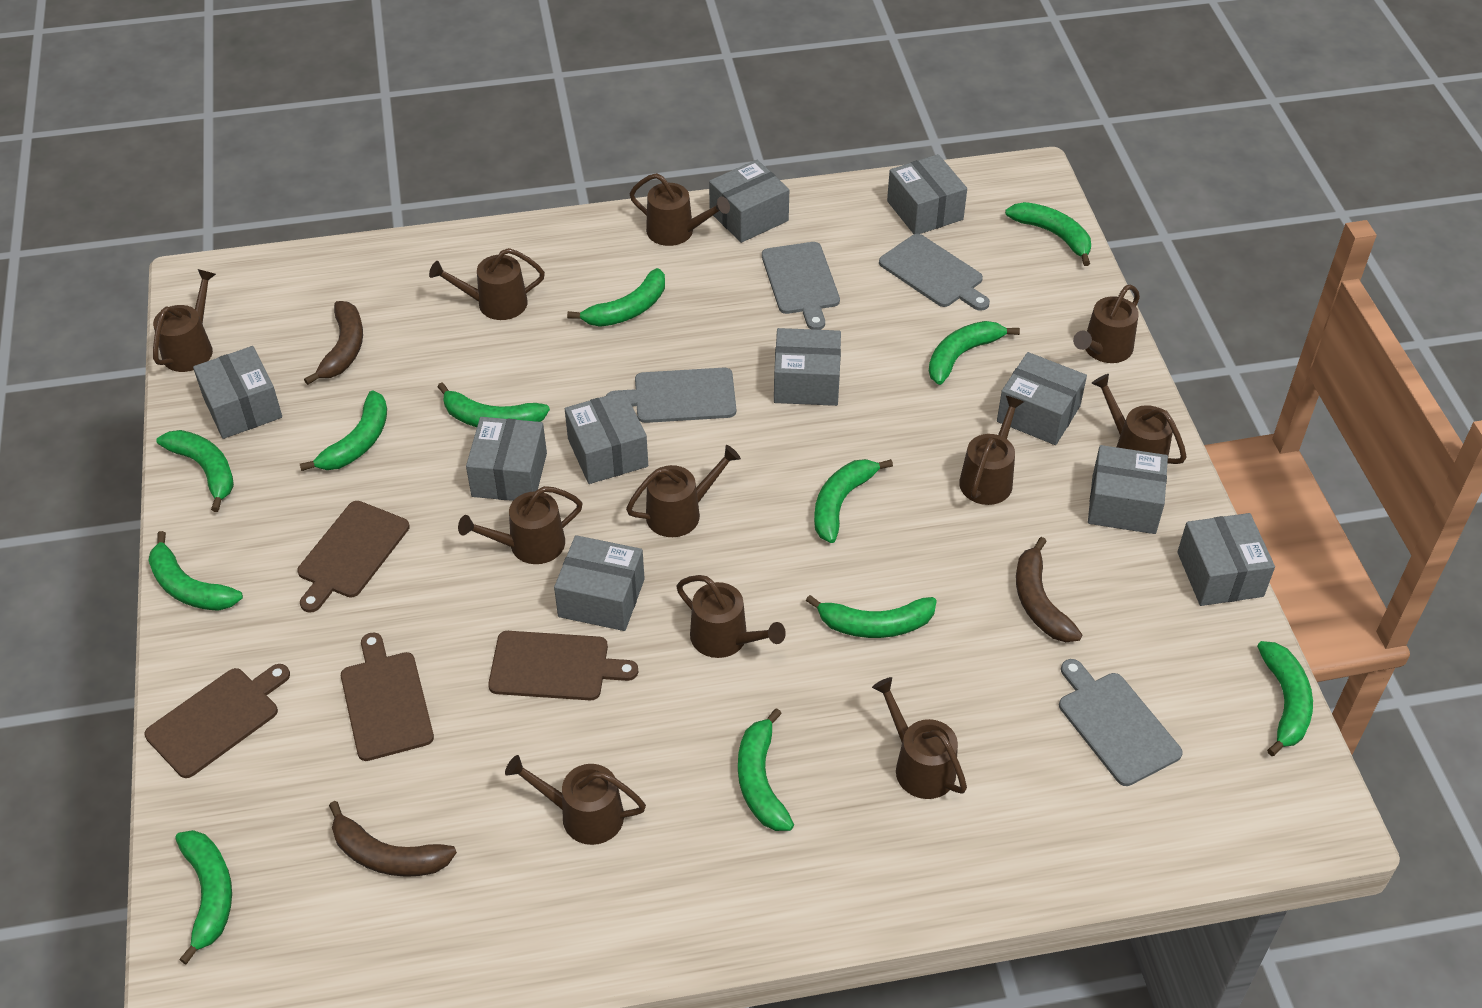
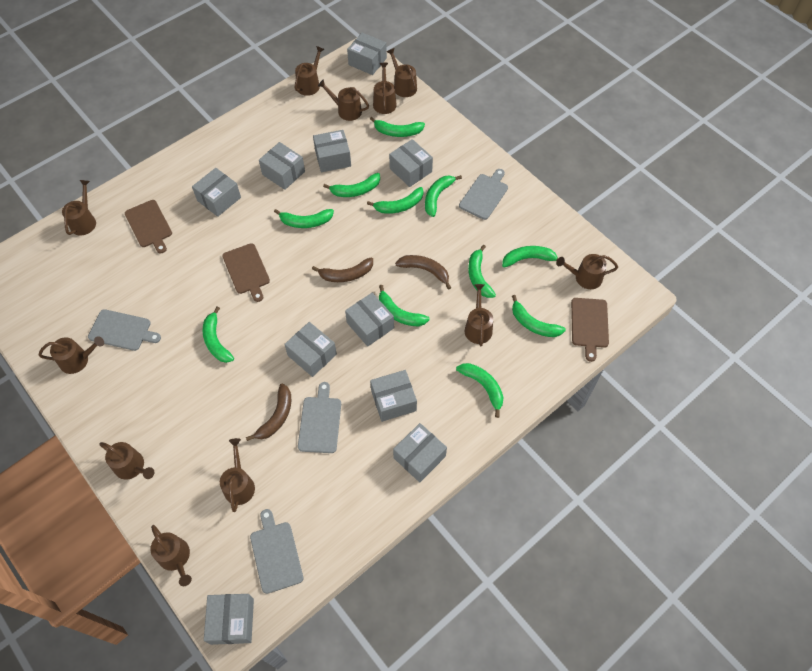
brown cutting board: 4 -> 3
green banana: 12 -> 11

